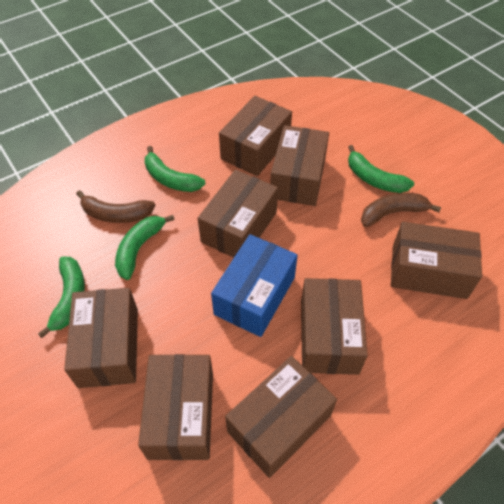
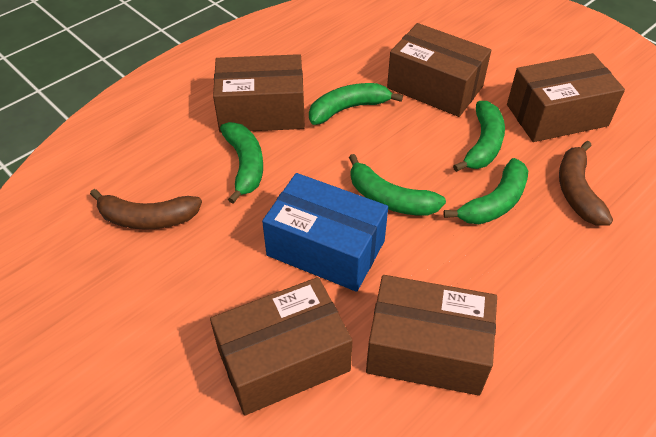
brown box: 8 -> 5
green banana: 4 -> 5

